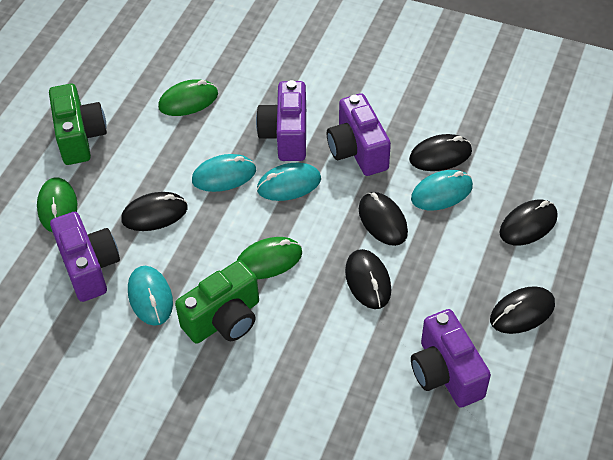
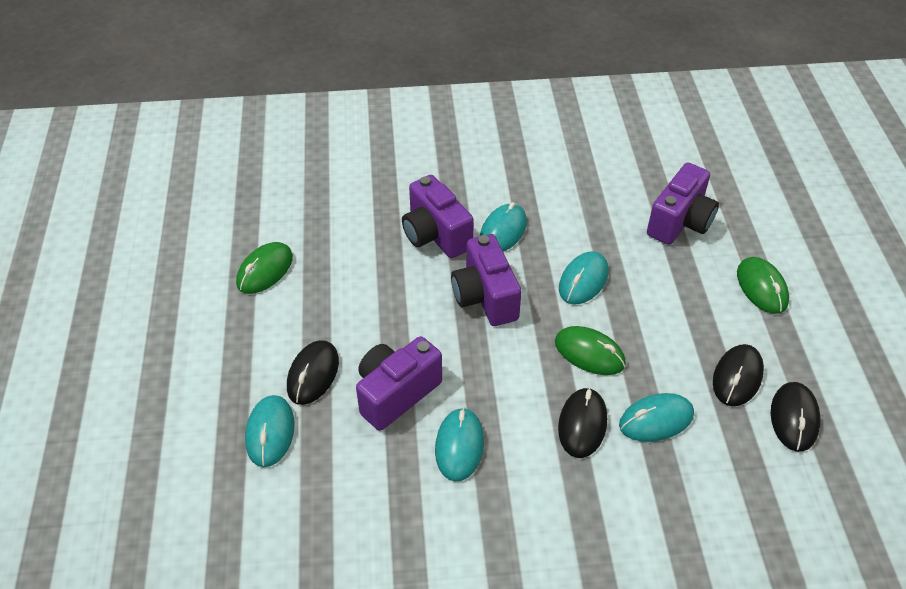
black mouse: 6 -> 4
green camera: 2 -> 0
turquoise mouse: 4 -> 5

